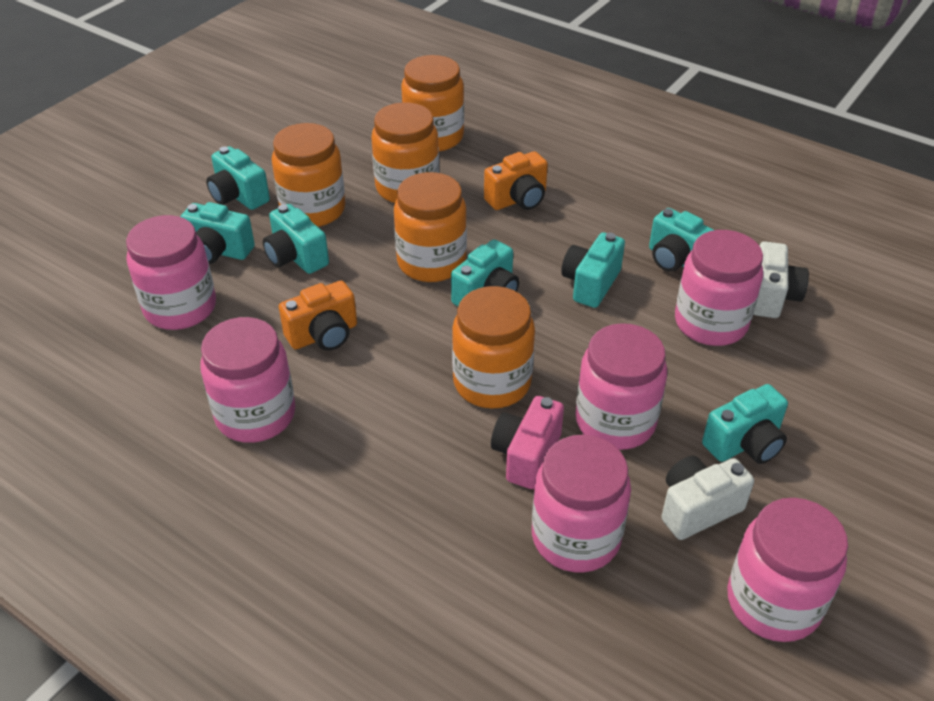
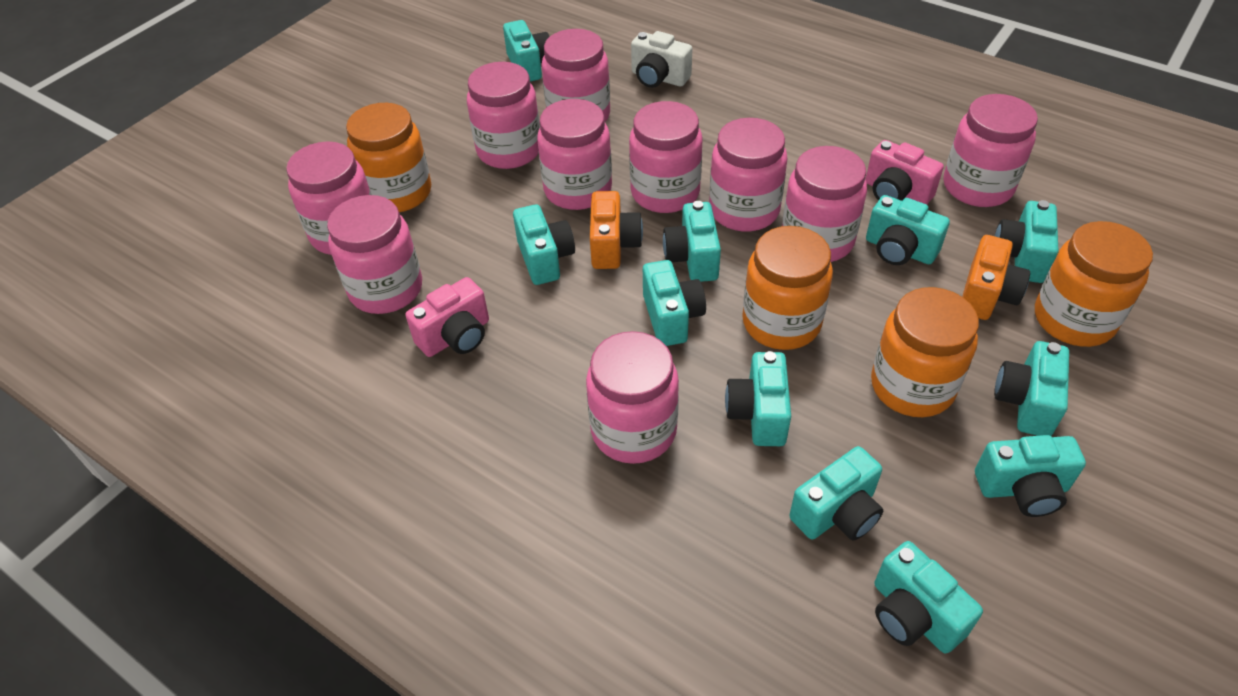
orange jar: 5 -> 4
pink camera: 1 -> 2
pink jar: 6 -> 10
turquoise camera: 7 -> 11
white camera: 2 -> 1

